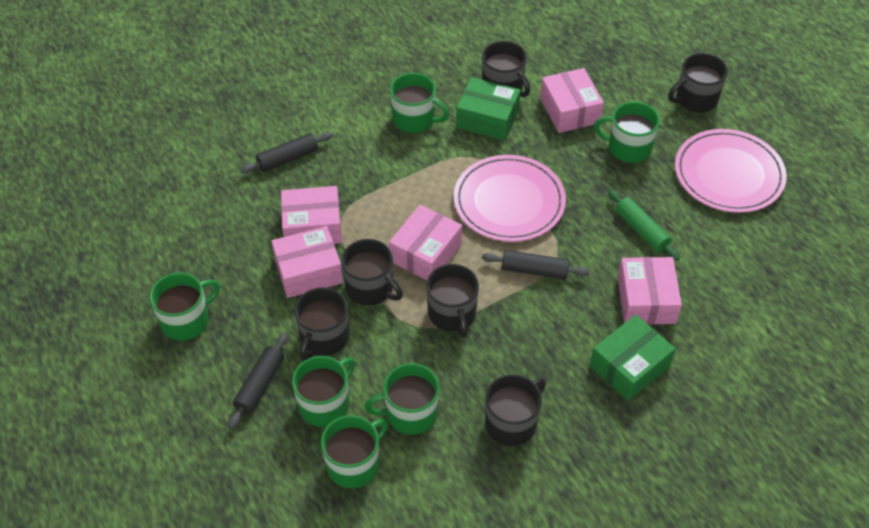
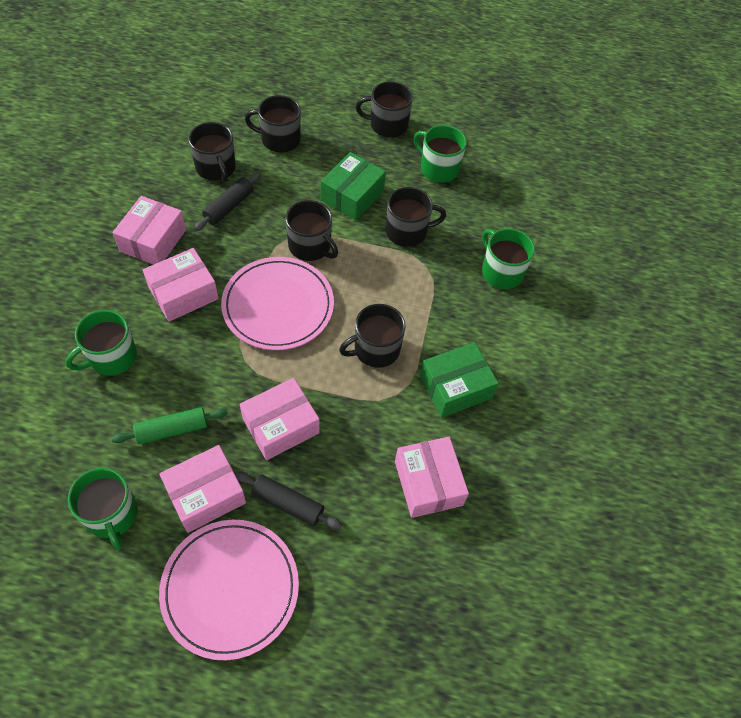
black rolling pin: 3 -> 2
green mug: 6 -> 4

